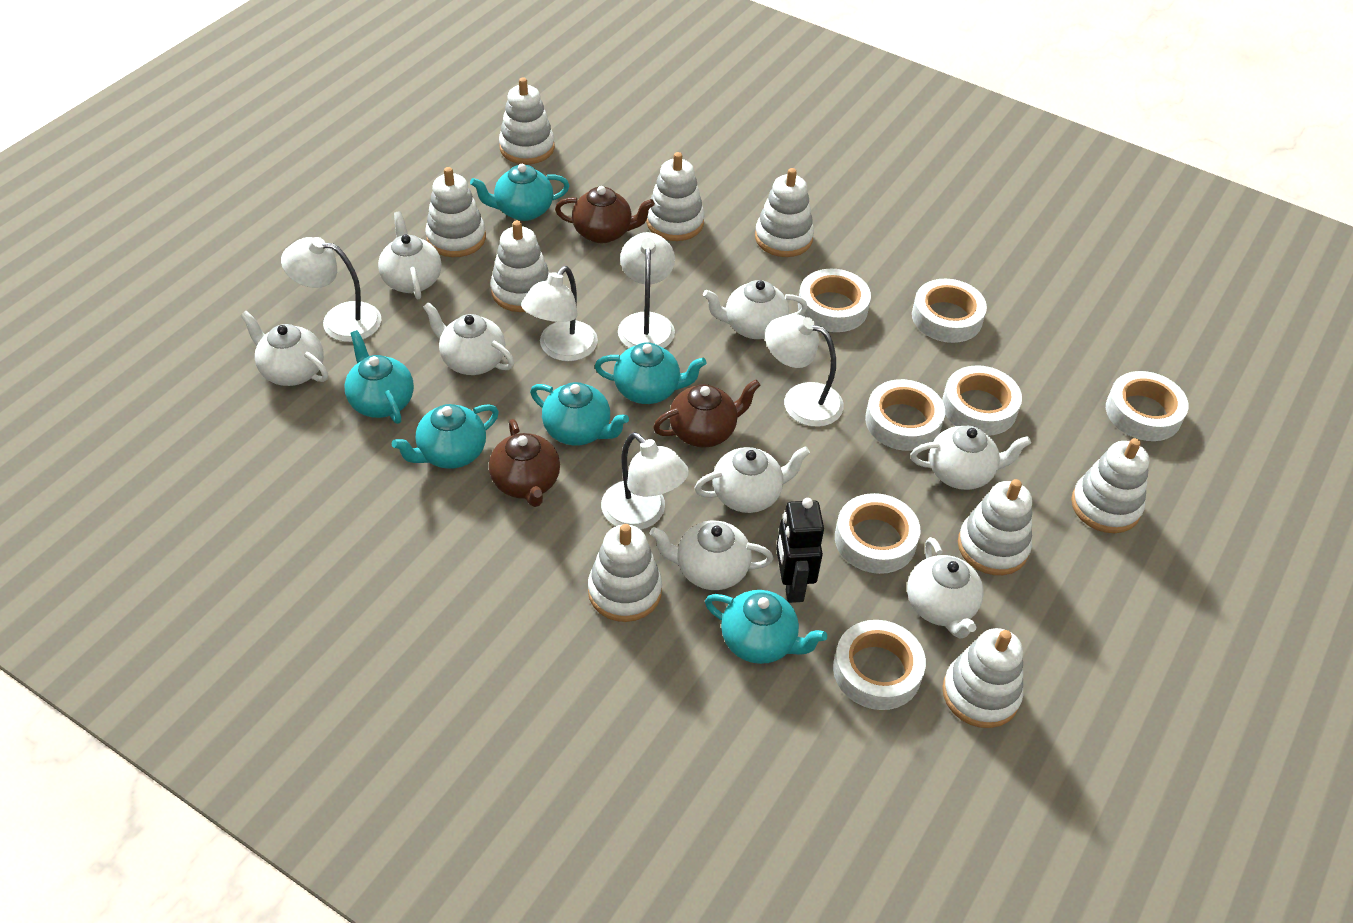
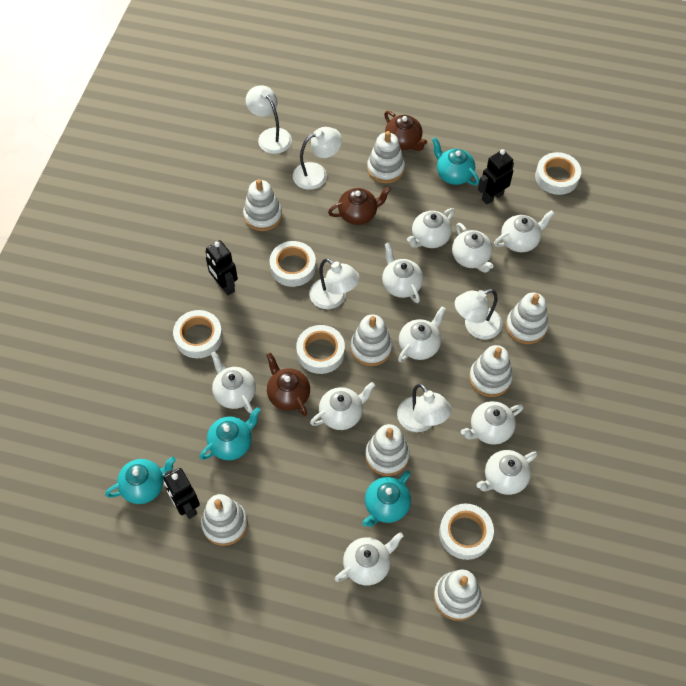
black robot: 1 -> 3
turquoise teapot: 6 -> 4
white stacking toy: 9 -> 8
white tape: 7 -> 5
white teapot: 8 -> 10

